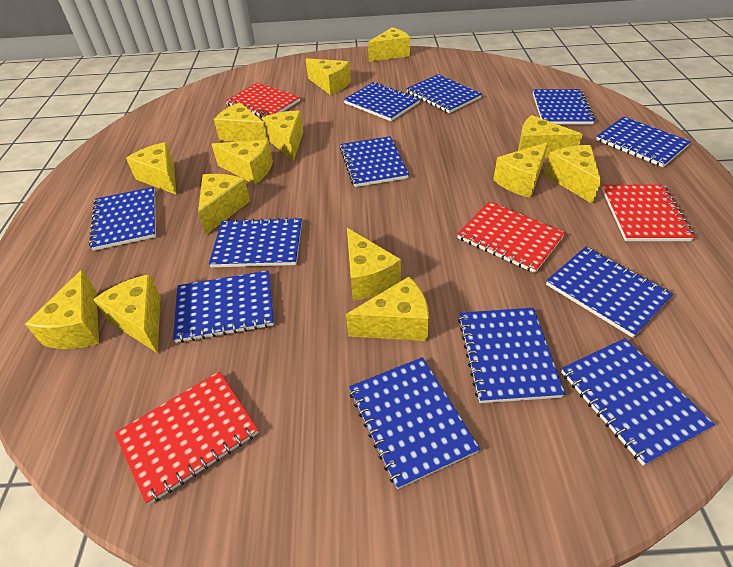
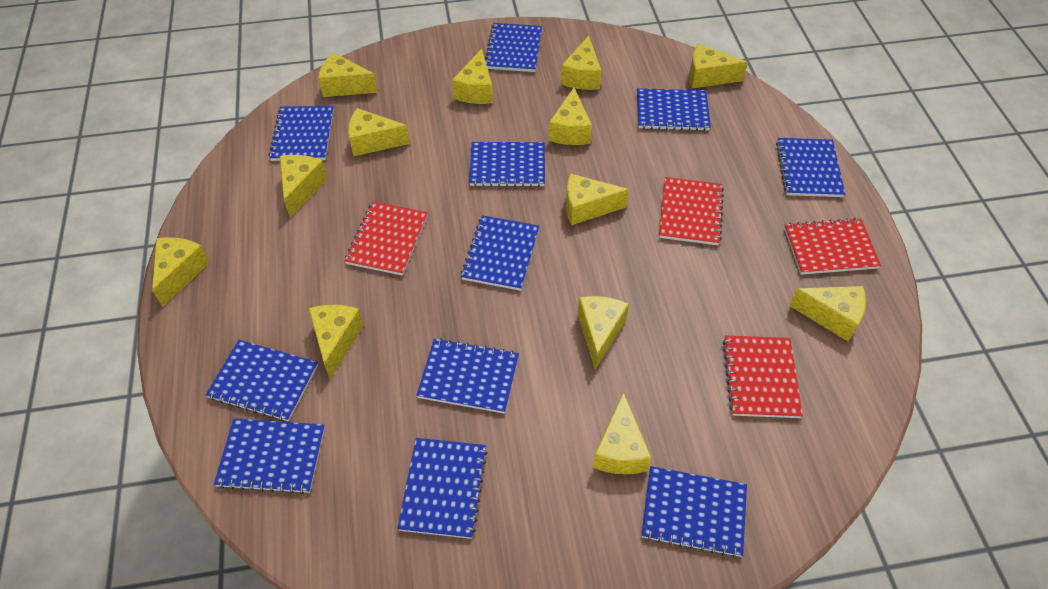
blue notebook: 12 -> 11
yellow cheese: 14 -> 13

